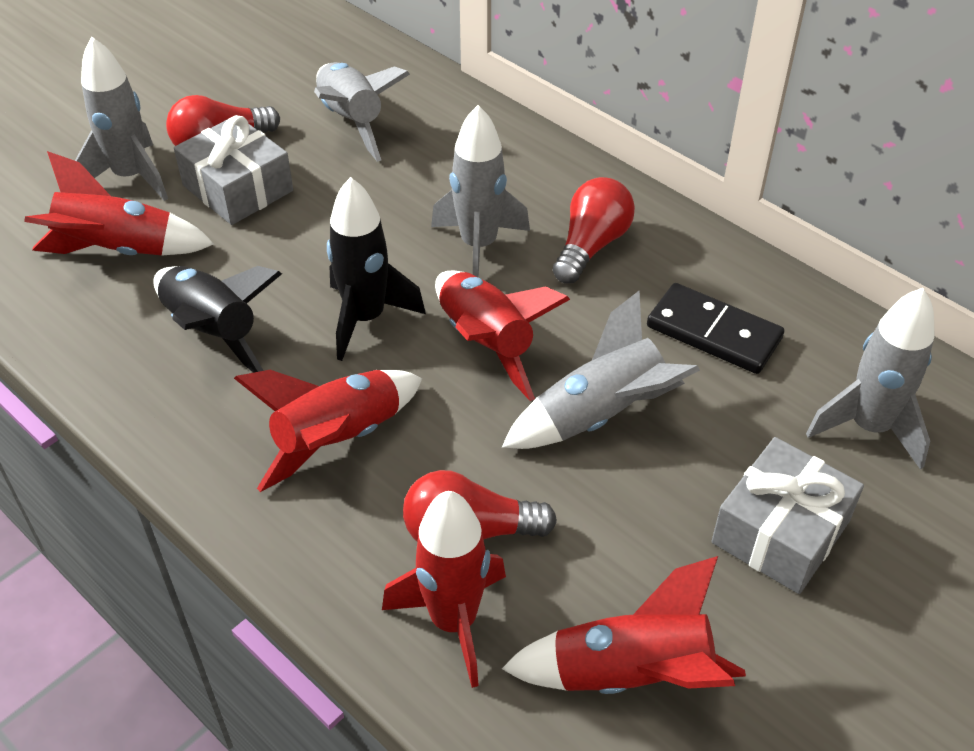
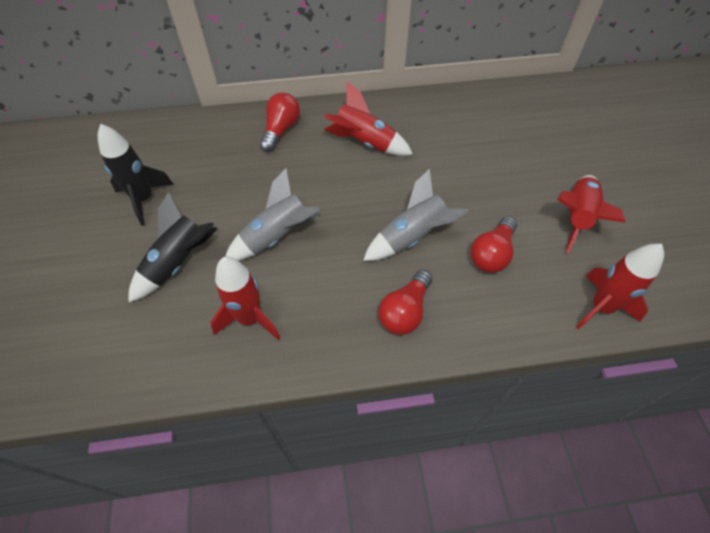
black domino: 1 -> 0
grey gift: 2 -> 0
grey rocket: 5 -> 2
red rocket: 5 -> 4

